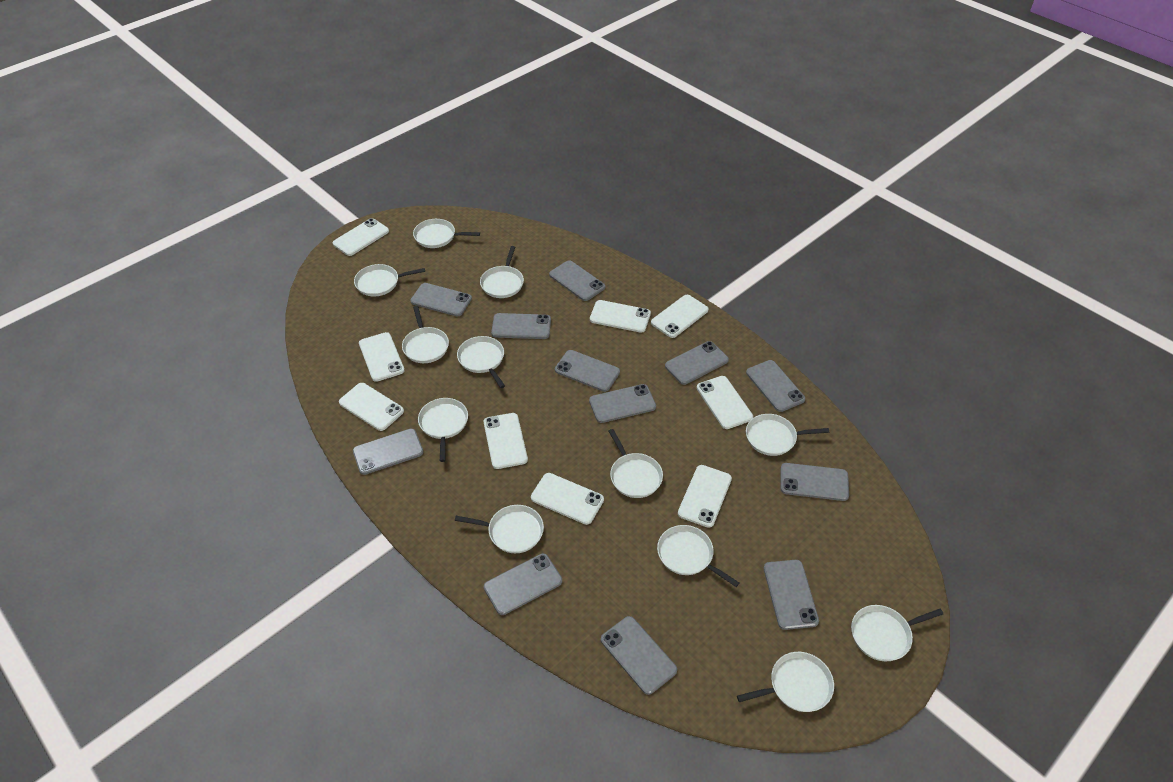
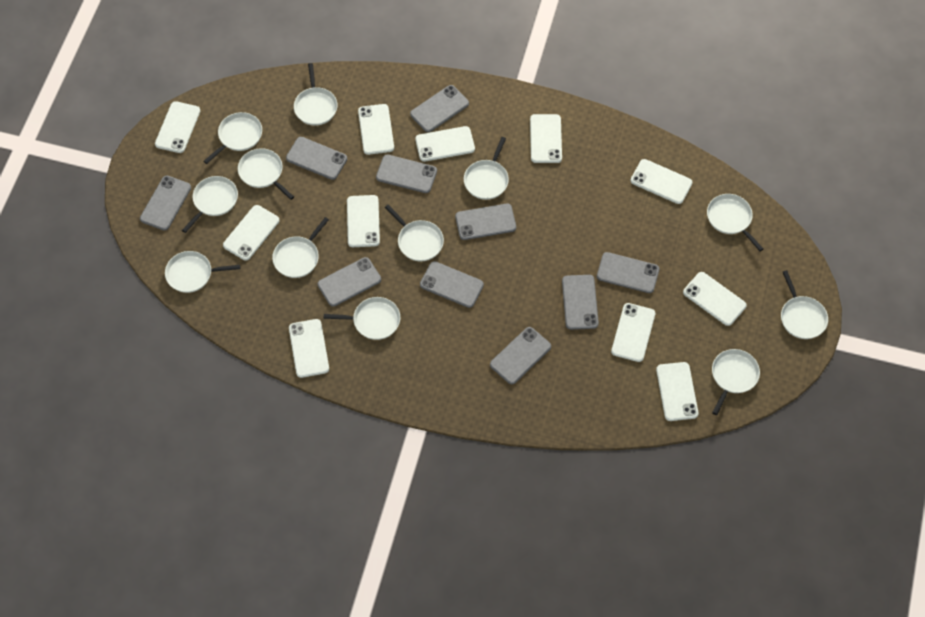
grey phone: 12 -> 10
white phone: 9 -> 11

